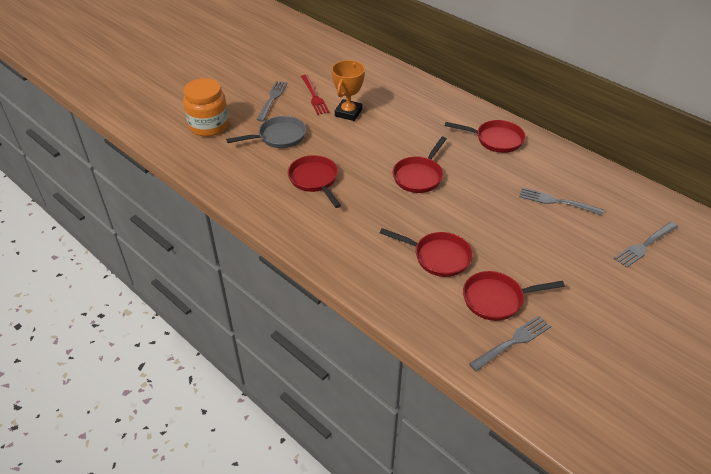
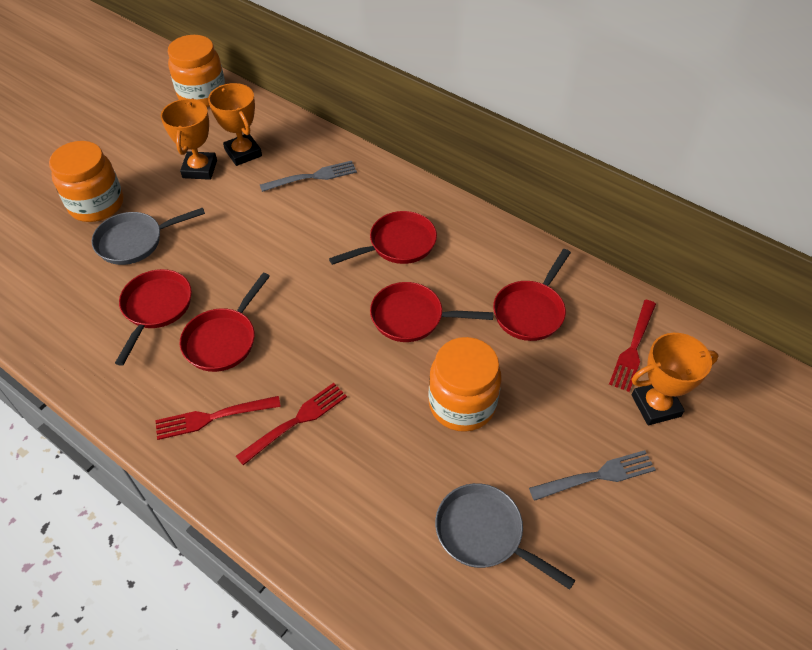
grey fork: 4 -> 2
grey pan: 1 -> 2
orange jar: 1 -> 3
orange trophy: 1 -> 3
red fork: 1 -> 3

